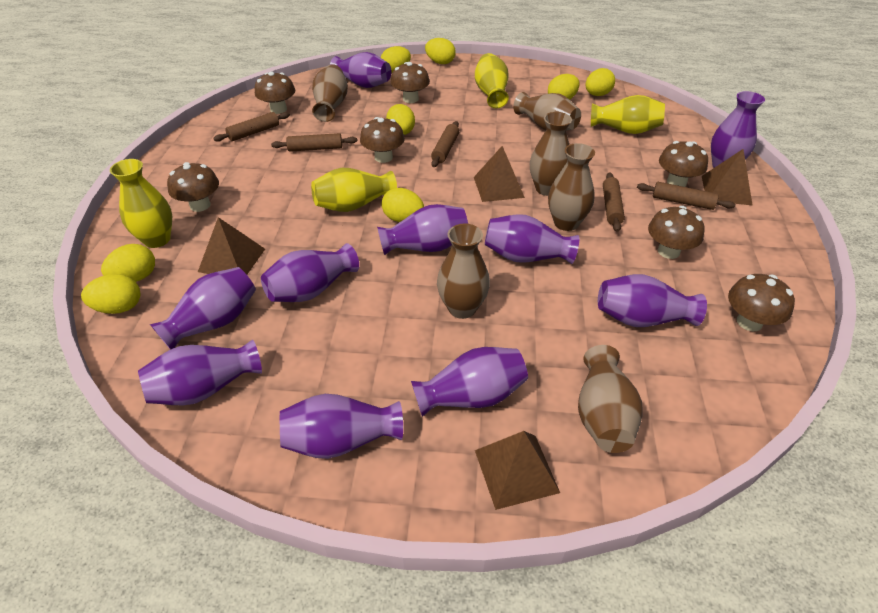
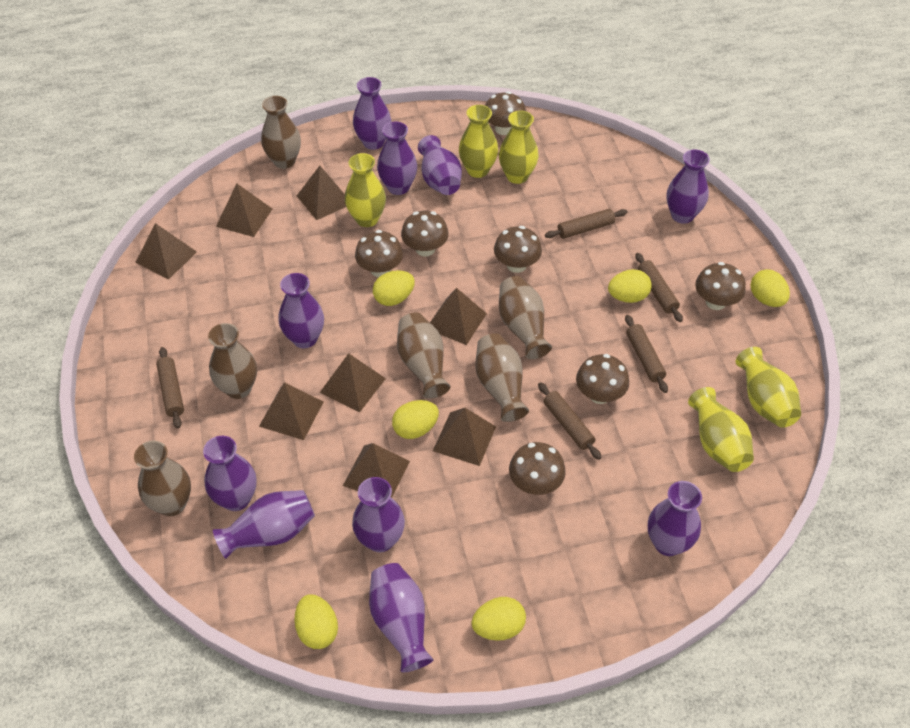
brown pyramid: 4 -> 8
yellow egg: 8 -> 6
yellow vase: 4 -> 5

